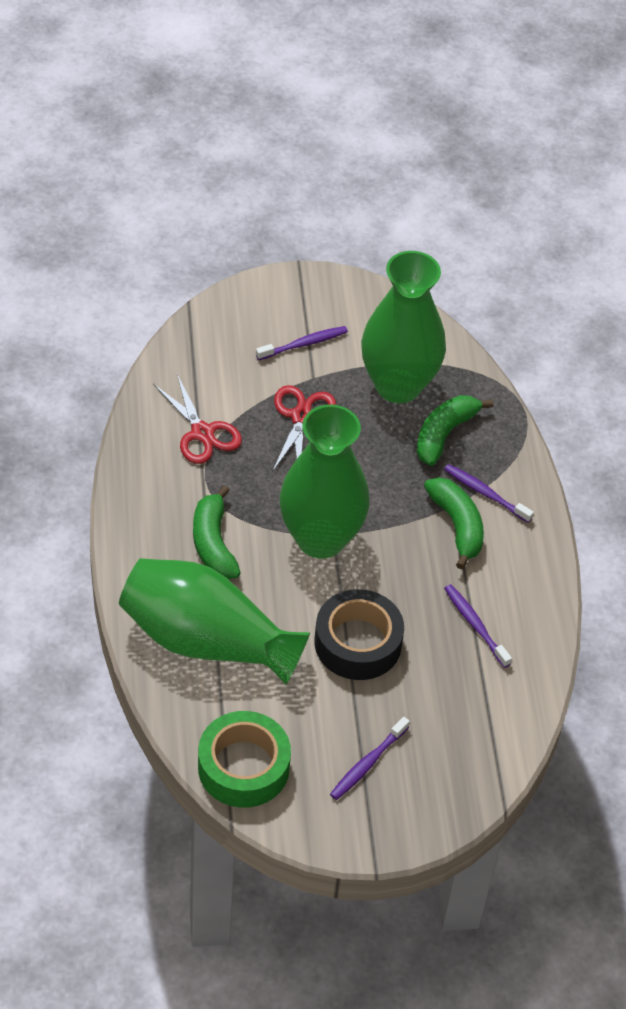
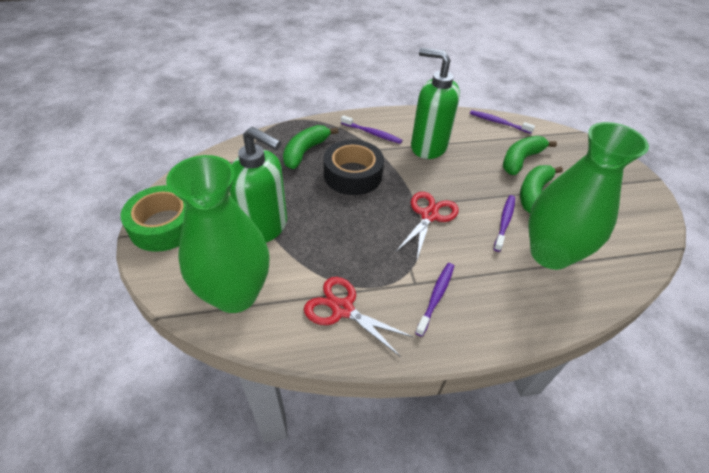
green soap dispenser: 0 -> 2
green vase: 3 -> 2

